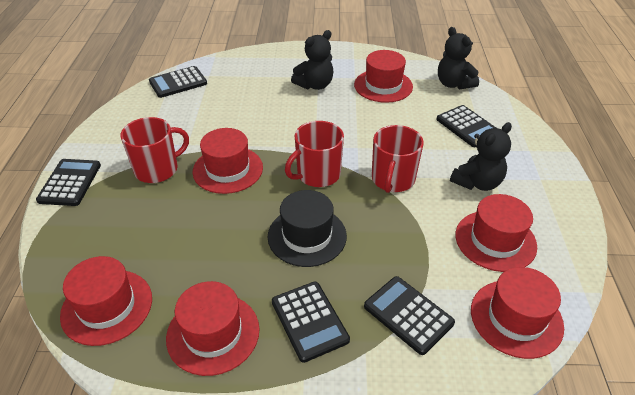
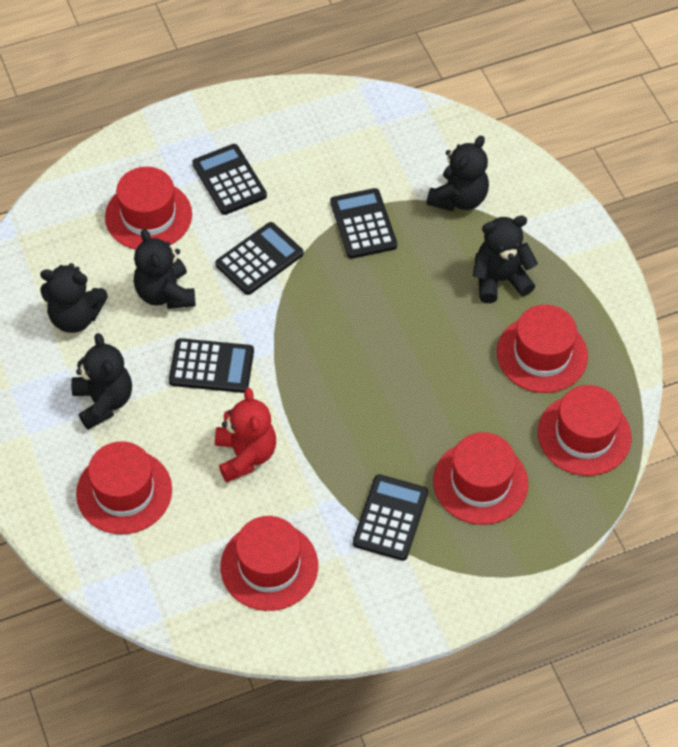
black hat: 1 -> 0
black teddy bear: 3 -> 5
red mug: 3 -> 0
red teddy bear: 0 -> 1

